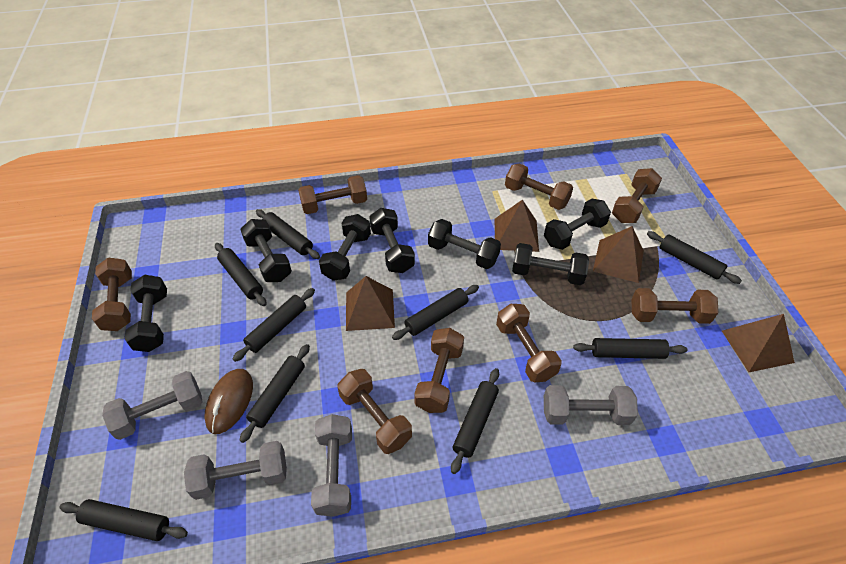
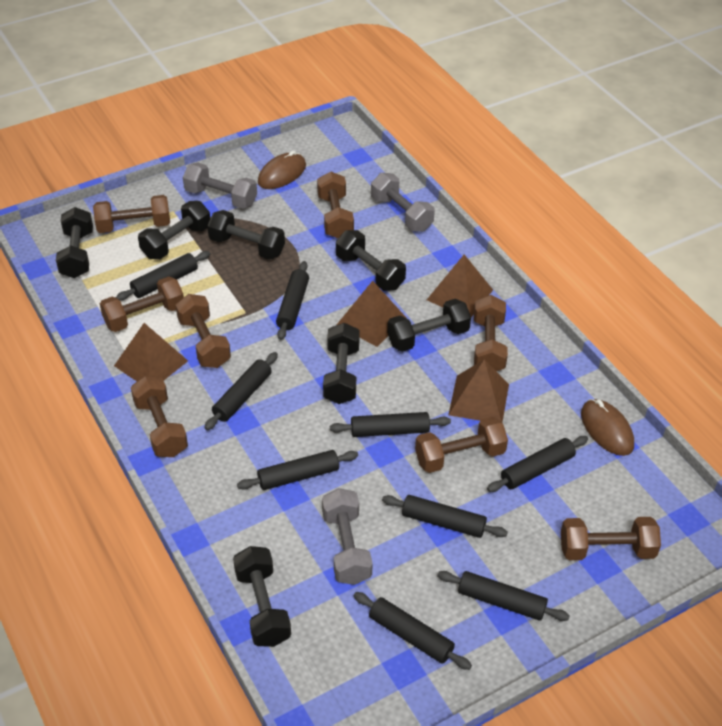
brown mouse: 1 -> 2
grey dumbbell: 4 -> 3

